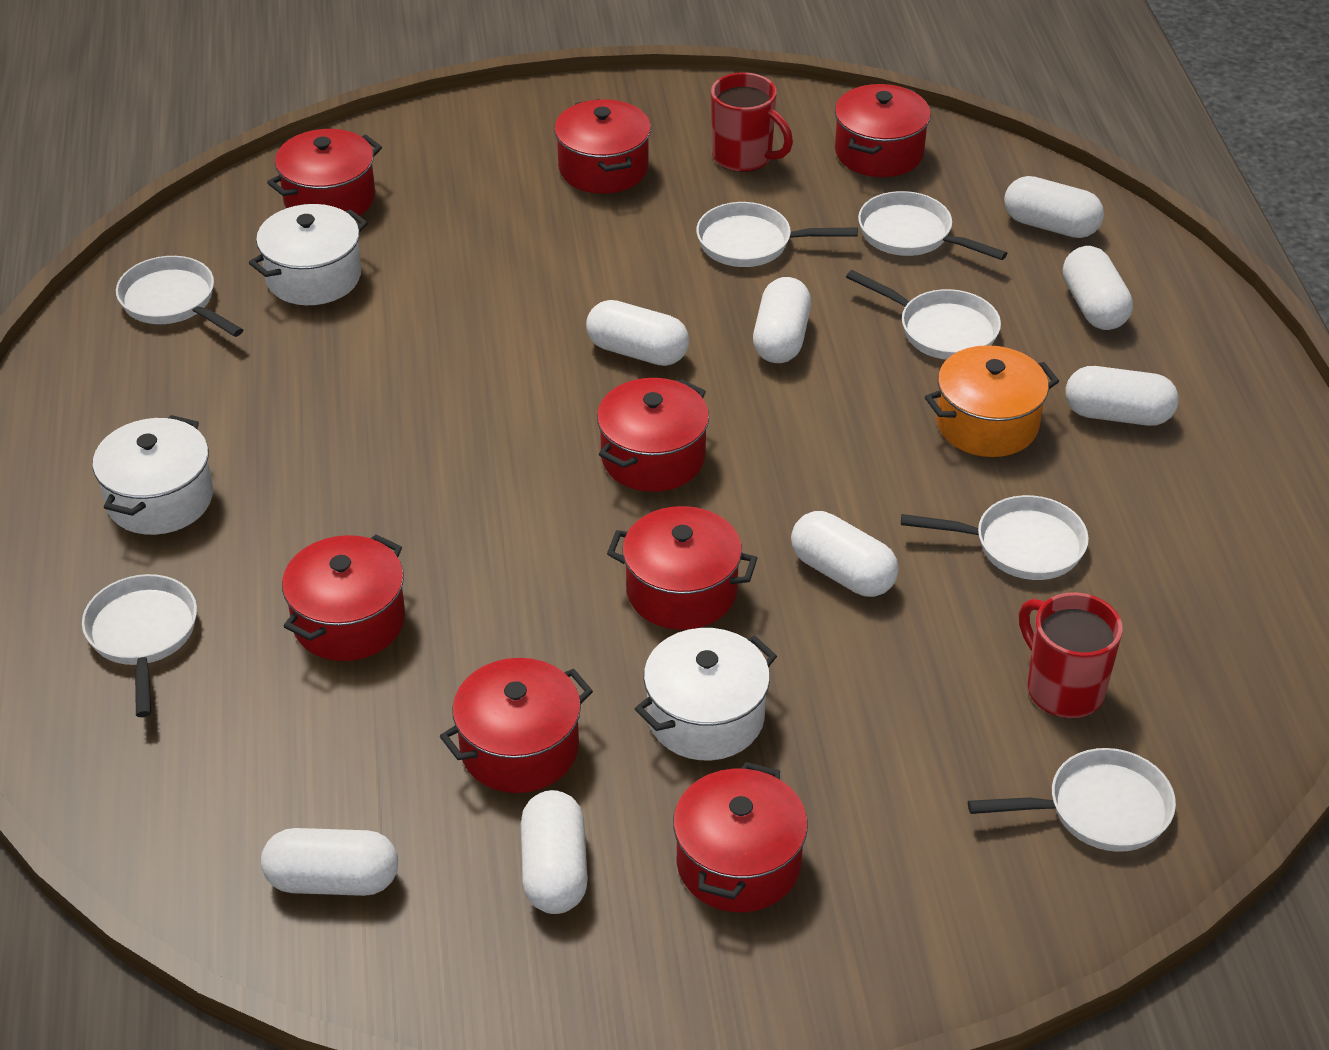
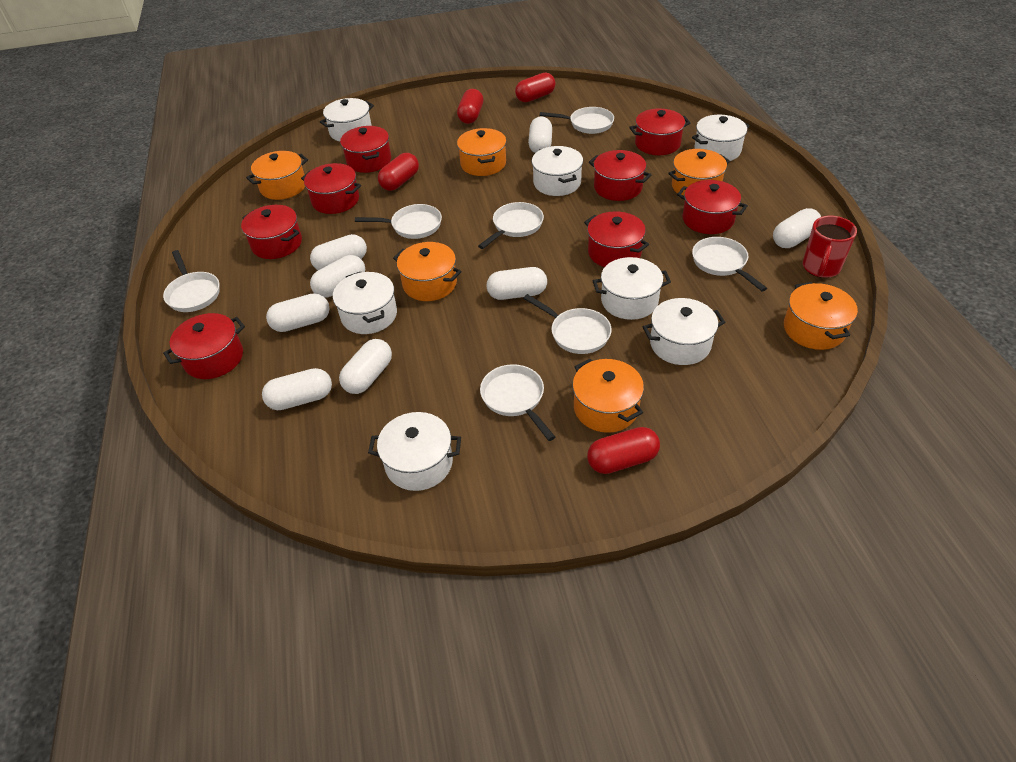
orange pot: 1 -> 6
red capsule: 0 -> 4
red mug: 2 -> 1
white pot: 3 -> 7

